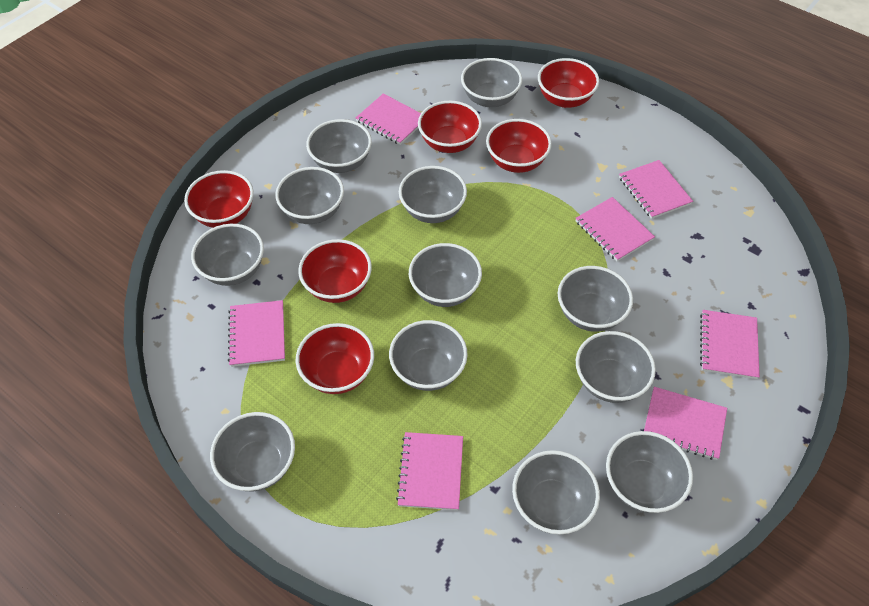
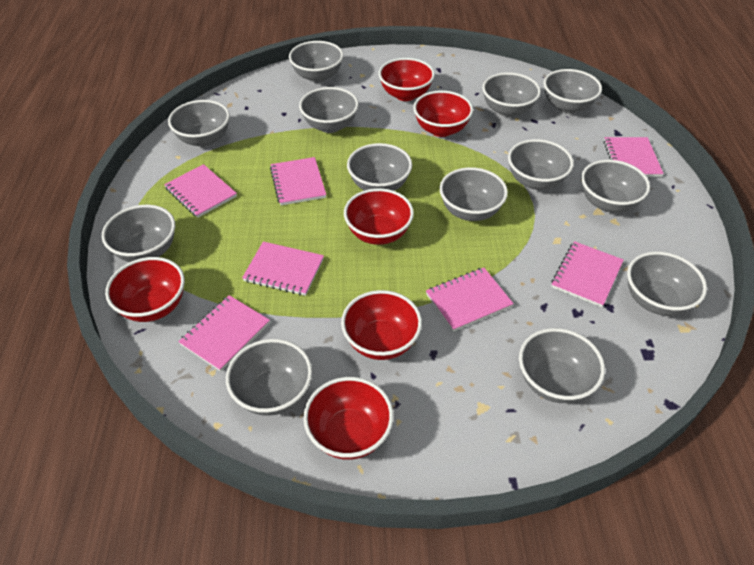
grey bowl: 12 -> 13

